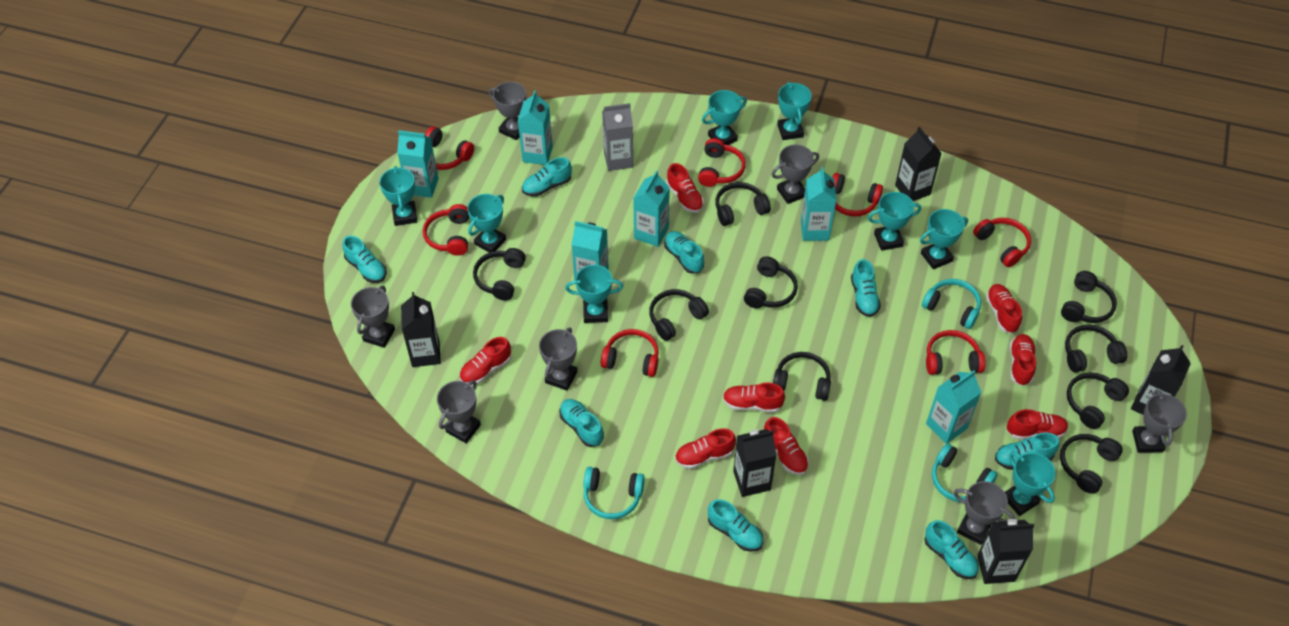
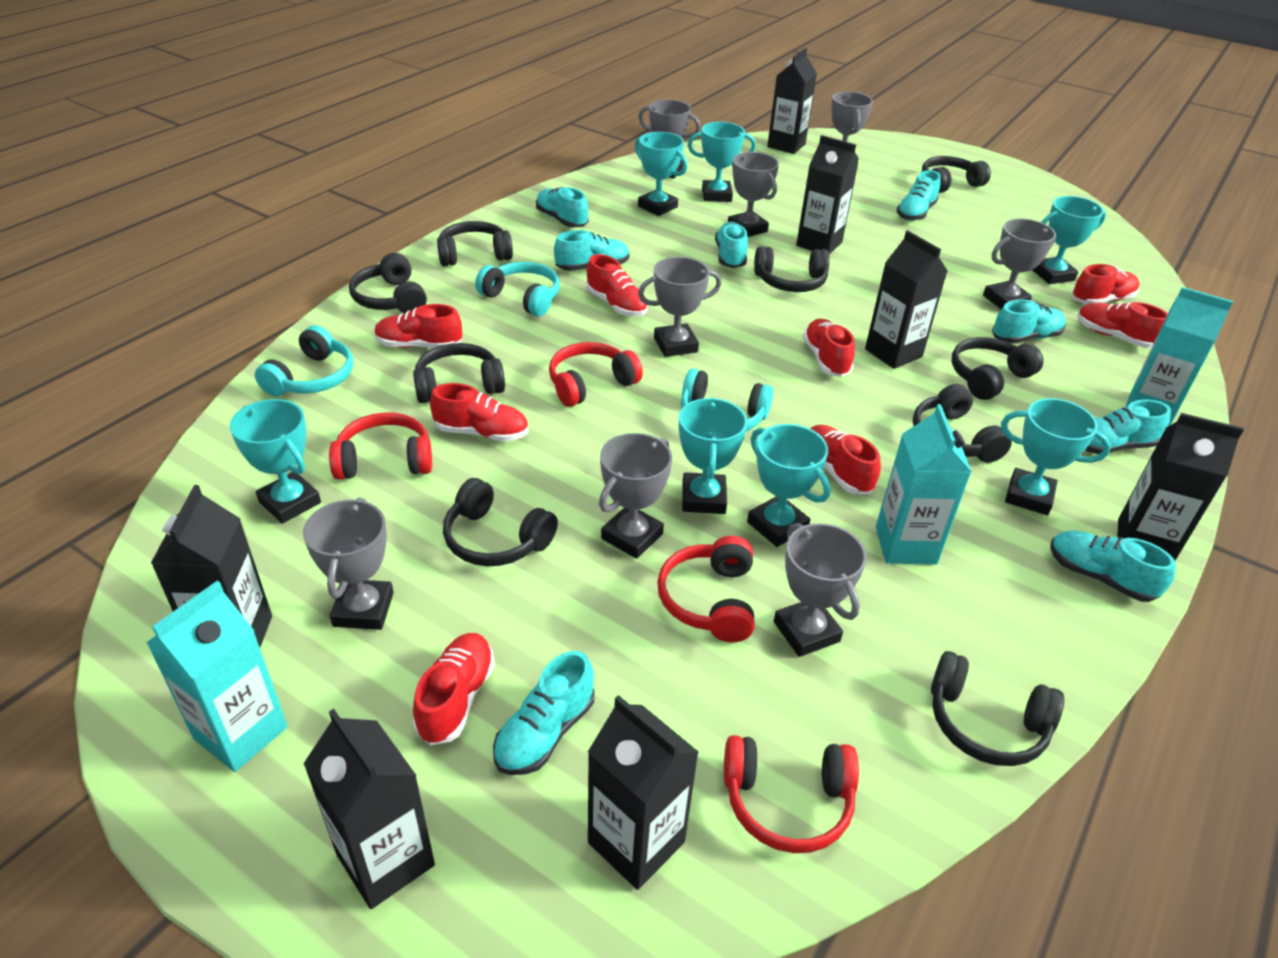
black carton: 5 -> 7
grey carton: 1 -> 0
grey trophy: 7 -> 8
red headphones: 7 -> 4
turquoise carton: 6 -> 3
turquoise trophy: 8 -> 7

